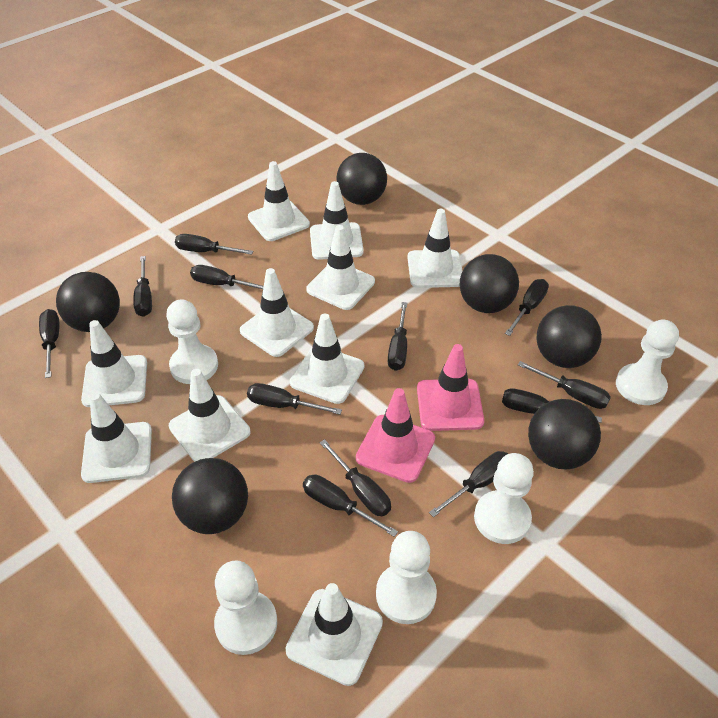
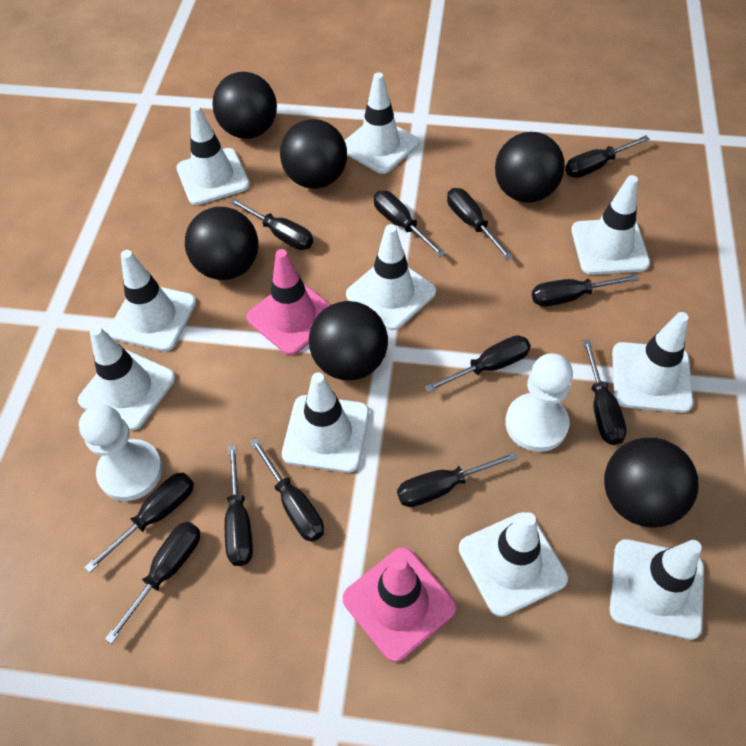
white pawn: 5 -> 2

